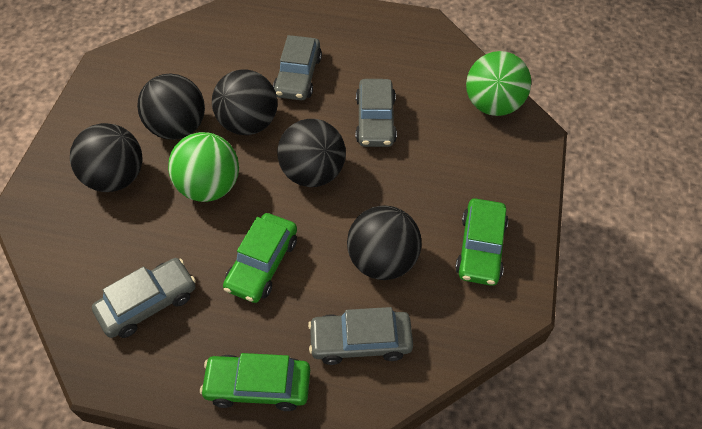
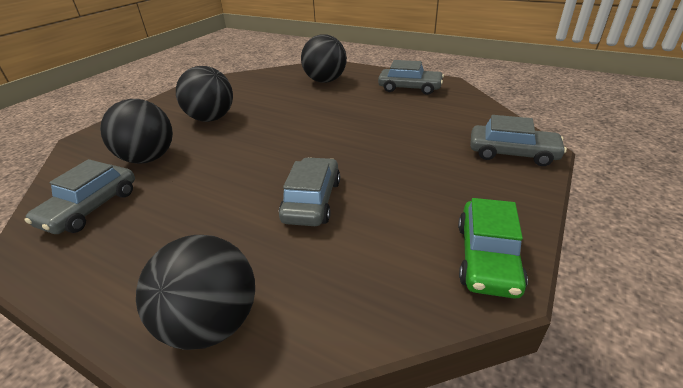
black ball: 5 -> 4
green ball: 2 -> 0
green car: 3 -> 1

